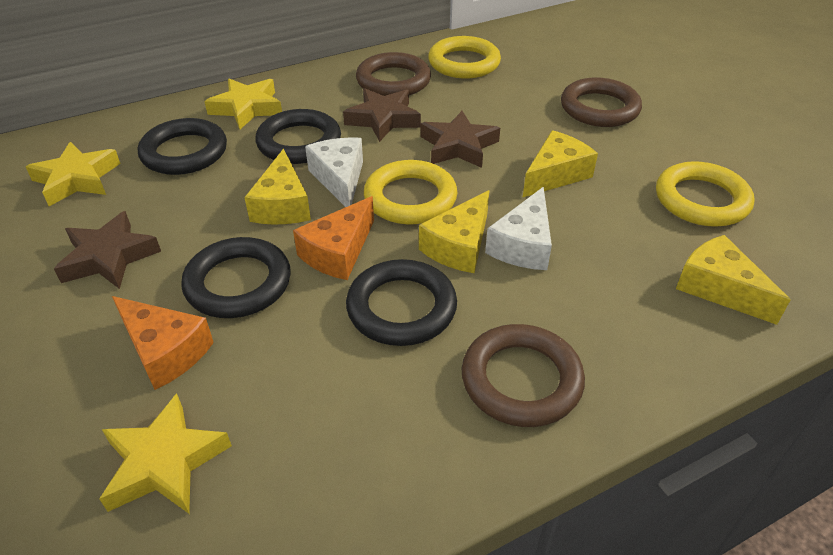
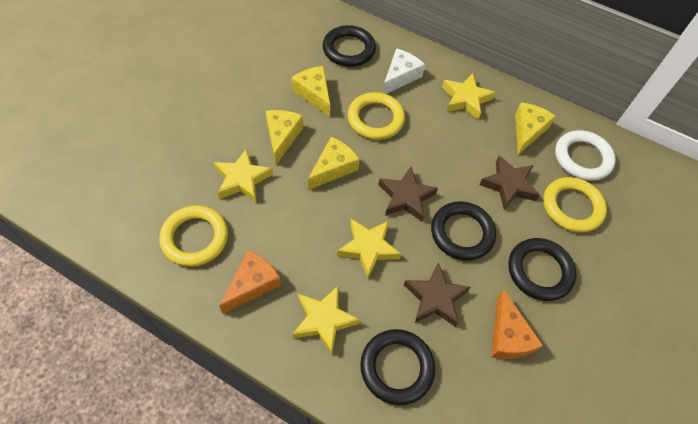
brown ring: 3 -> 0
white cheese: 2 -> 1
white ring: 0 -> 1
yellow star: 3 -> 4

